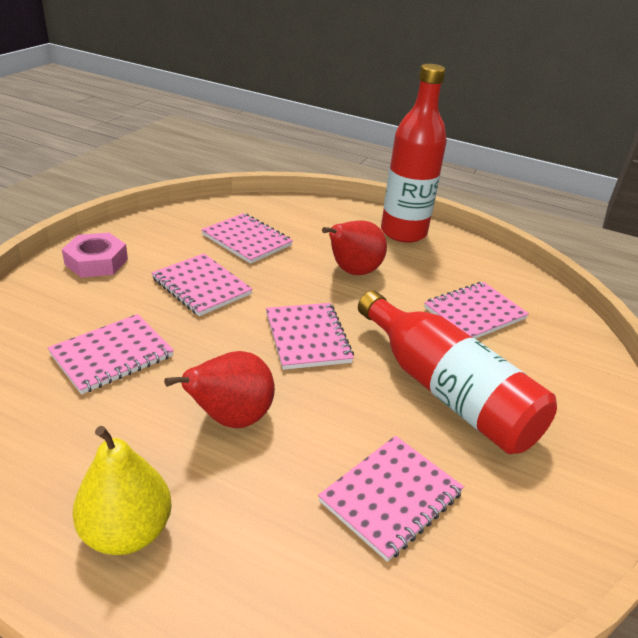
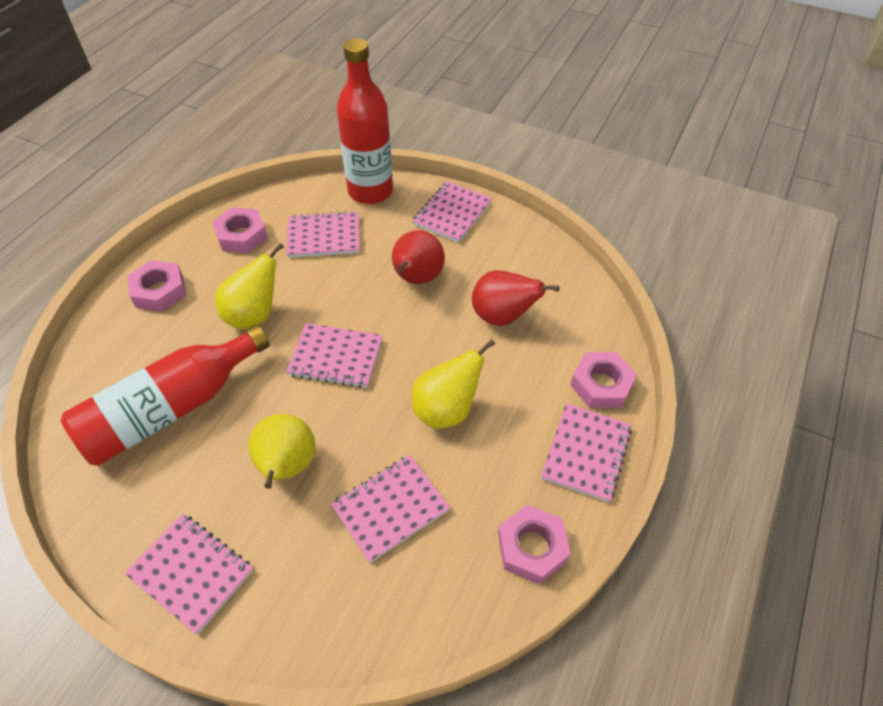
pink nut: 1 -> 4
yellow pear: 1 -> 3

